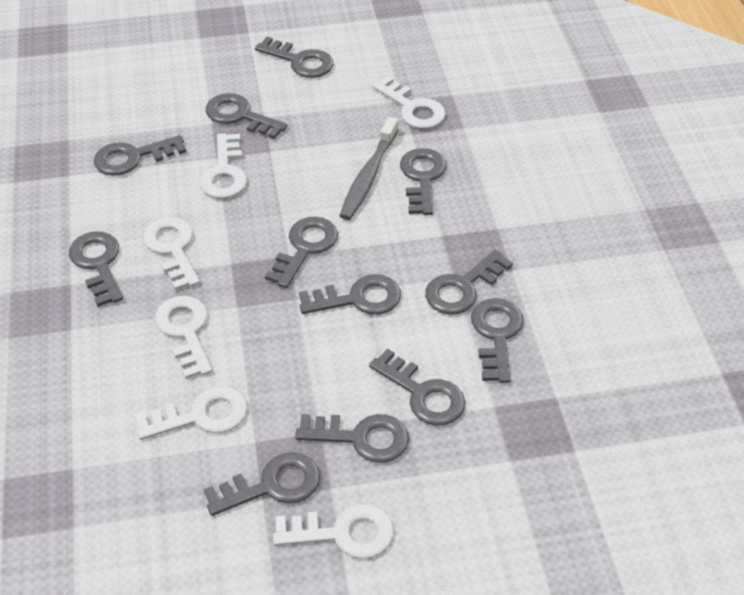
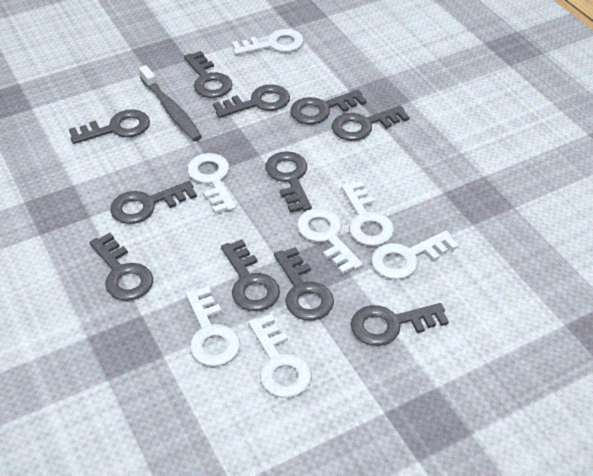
grey key: 12 -> 11
white key: 6 -> 7

